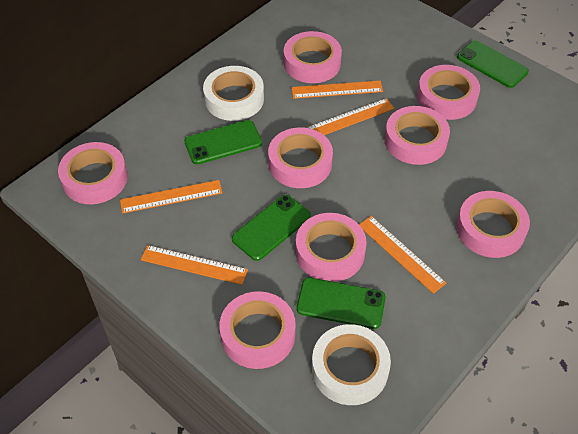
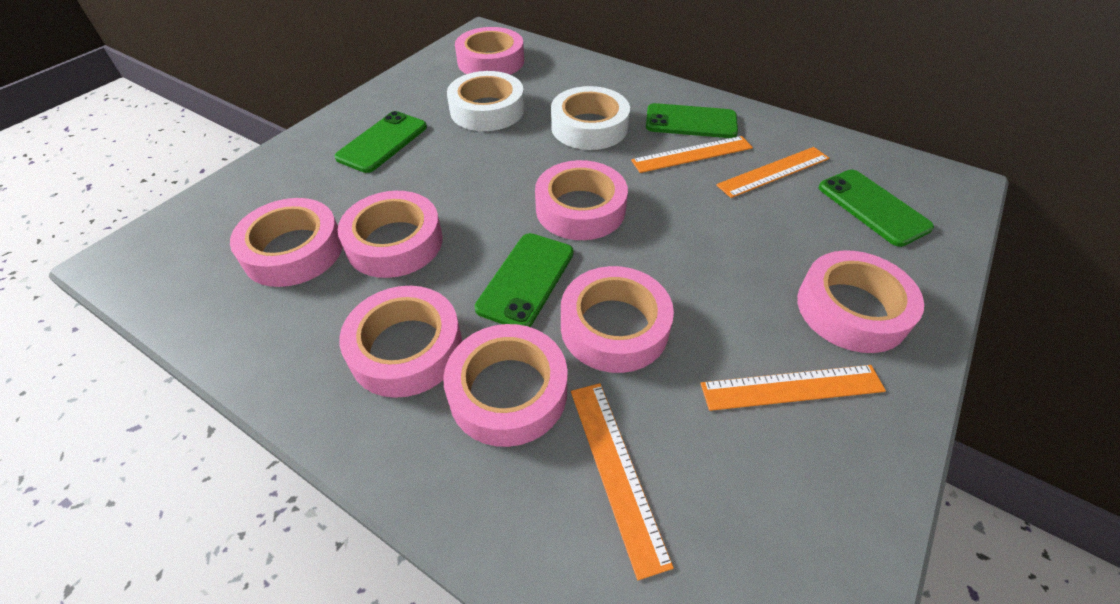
orange ruler: 5 -> 4

